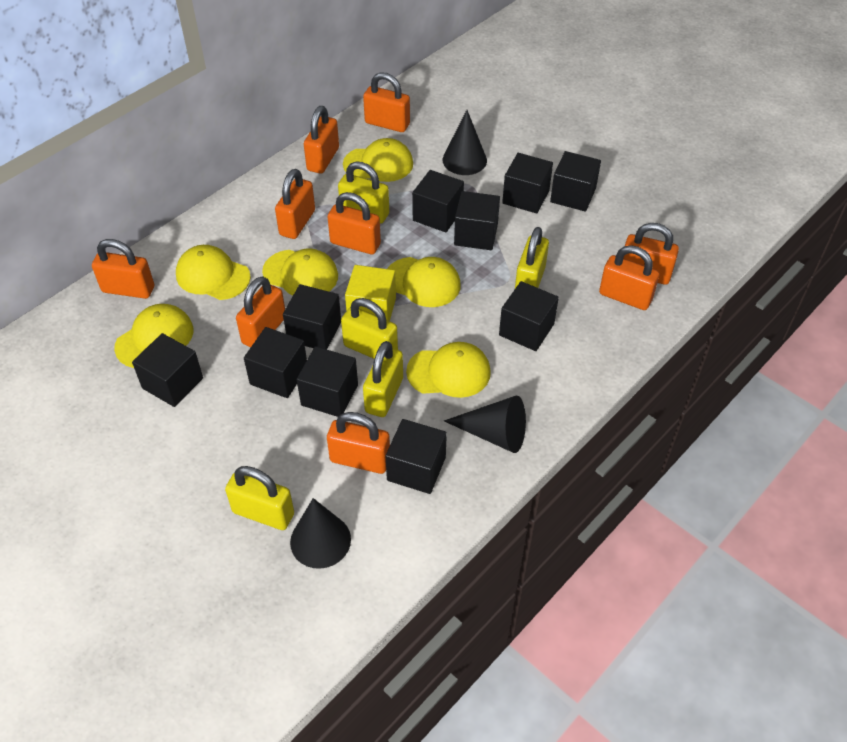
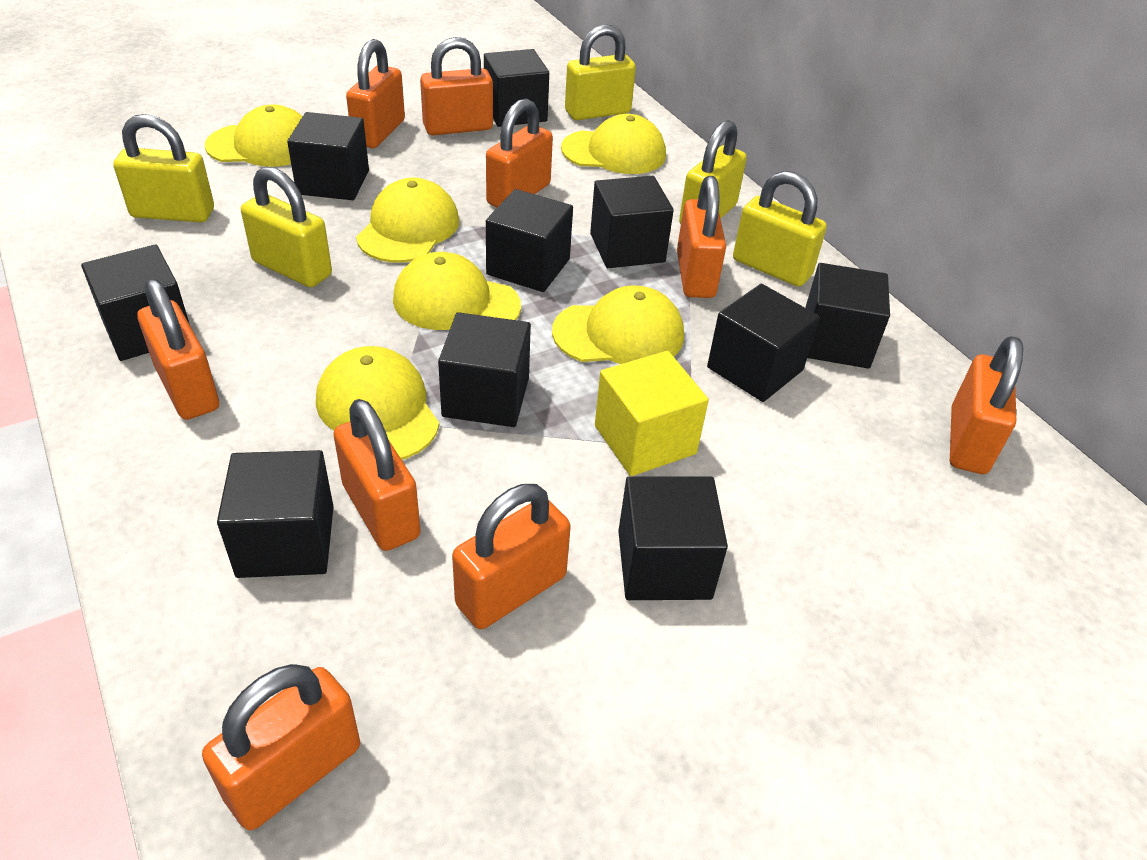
black cone: 3 -> 0

